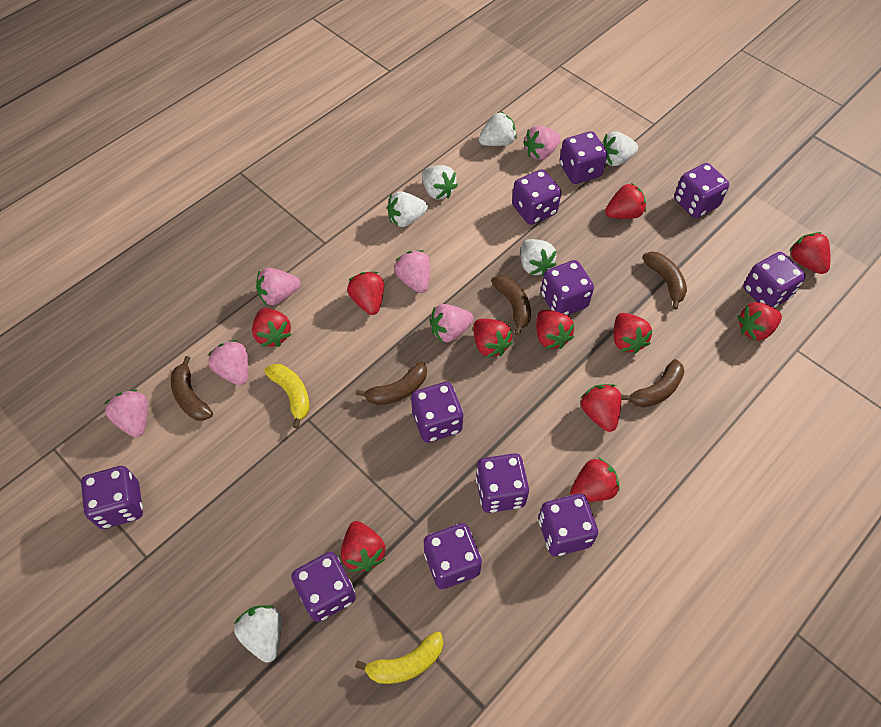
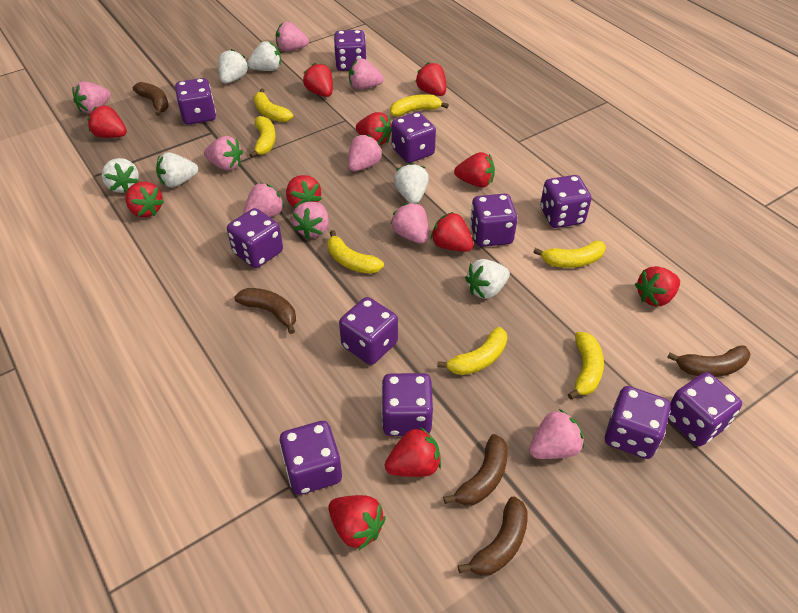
pink strawberry: 6 -> 9
yellow banana: 2 -> 7

